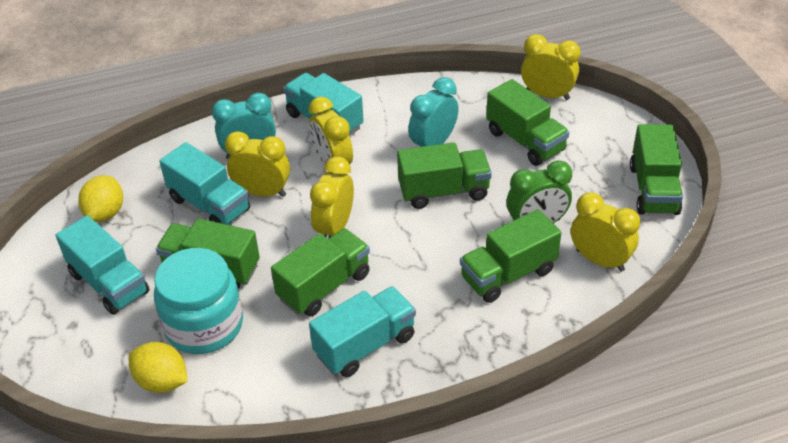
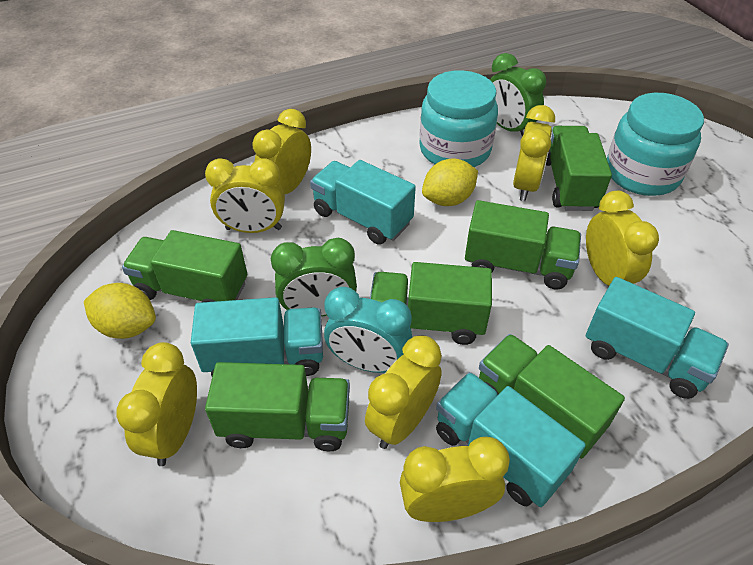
green clock: 1 -> 2
turquoise clock: 2 -> 1
turquoise jar: 1 -> 2
yellow clock: 5 -> 7

